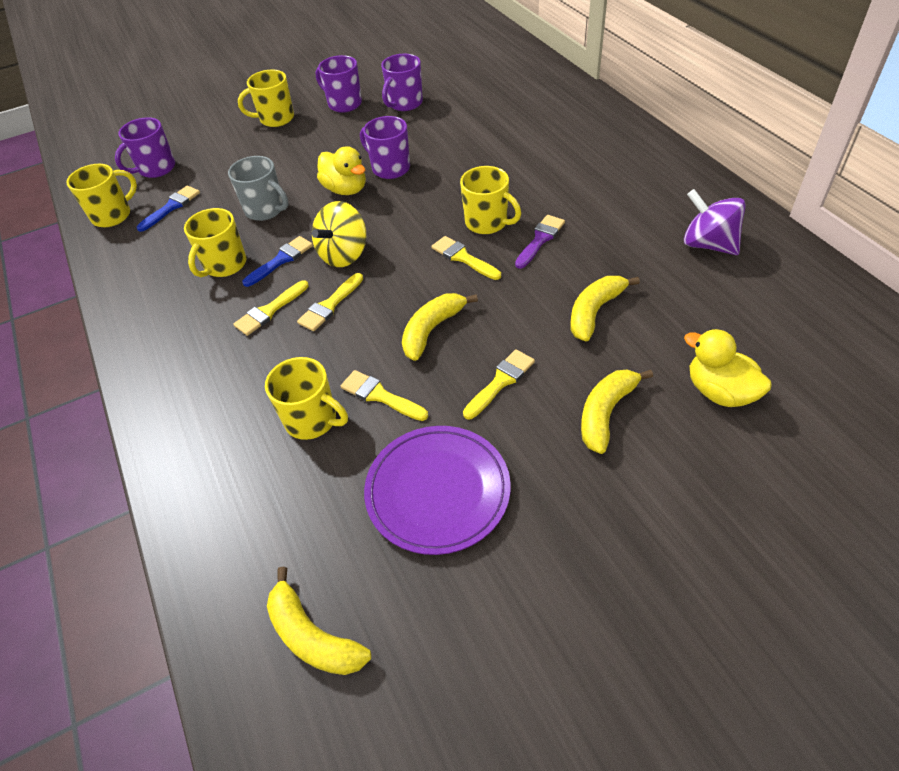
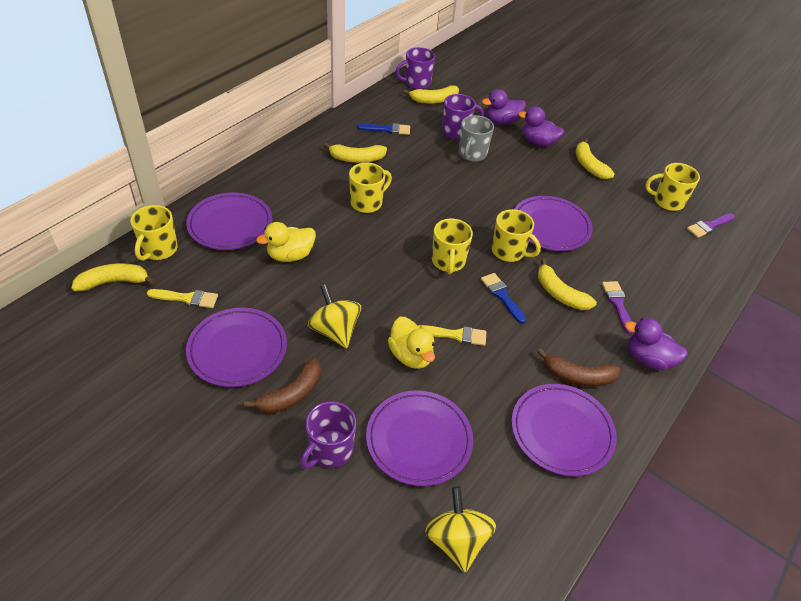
brown banana: 0 -> 2
purple brush: 1 -> 2
purple duck: 0 -> 3
purple mug: 4 -> 3
purple plate: 1 -> 5
purple spinning top: 1 -> 0
yellow banana: 4 -> 5
yellow brush: 5 -> 2
yellow spinning top: 1 -> 2

